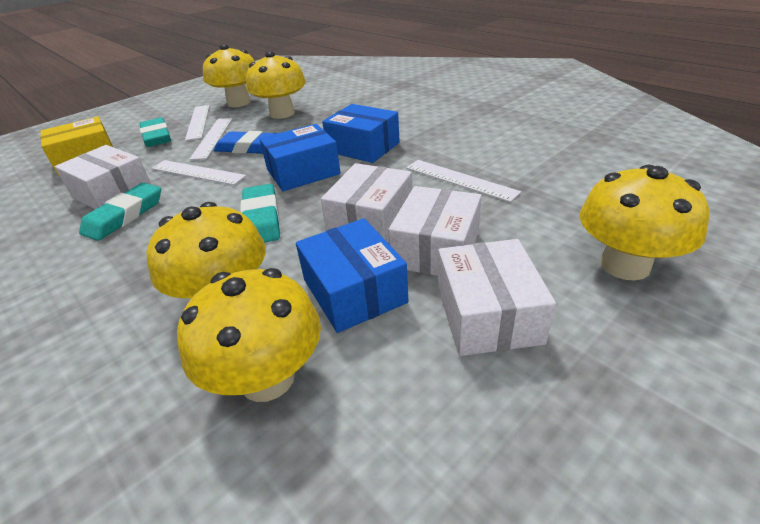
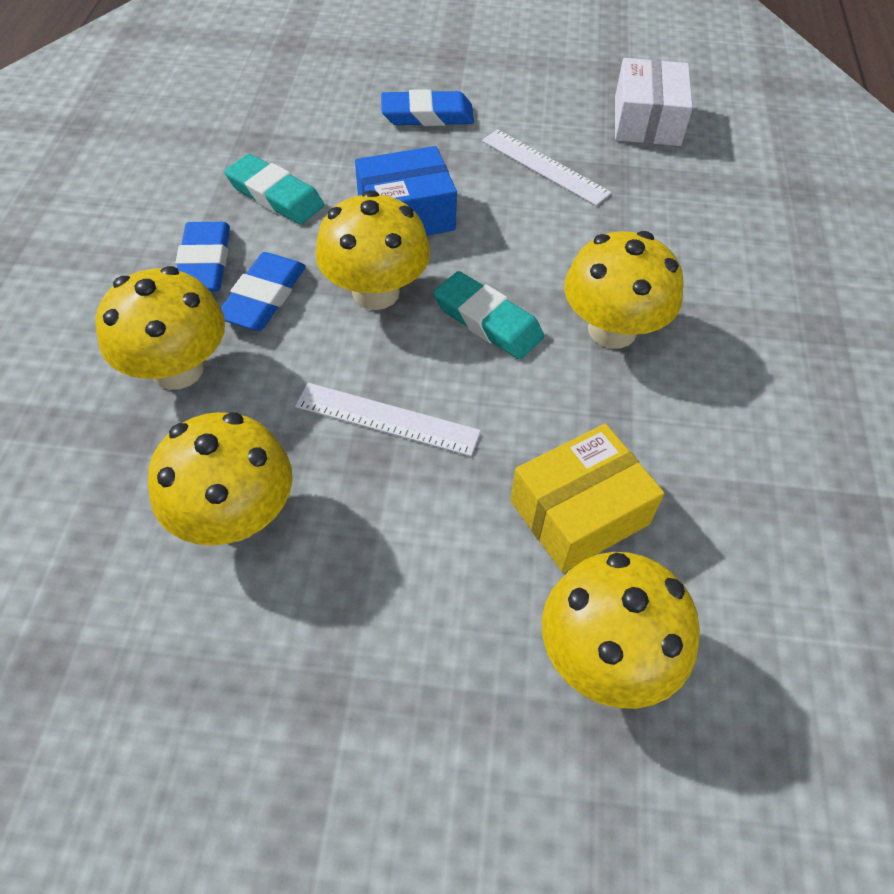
blue box: 3 -> 1
blue eraser: 1 -> 3
turquoise eraser: 3 -> 2
white box: 4 -> 1
white ruler: 4 -> 2

